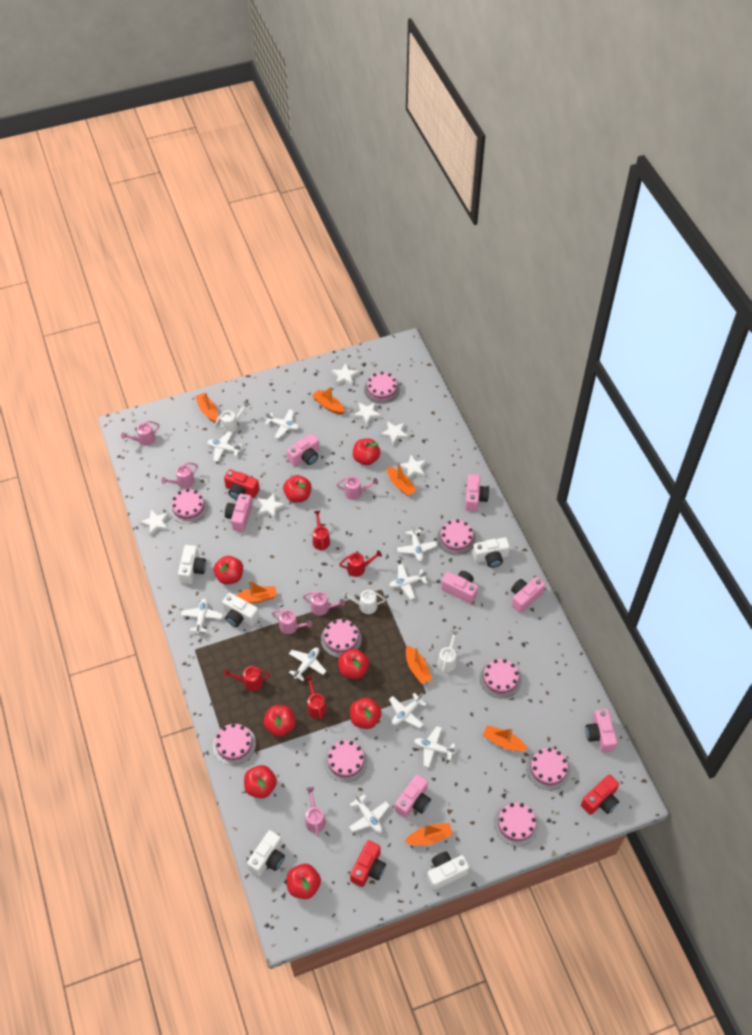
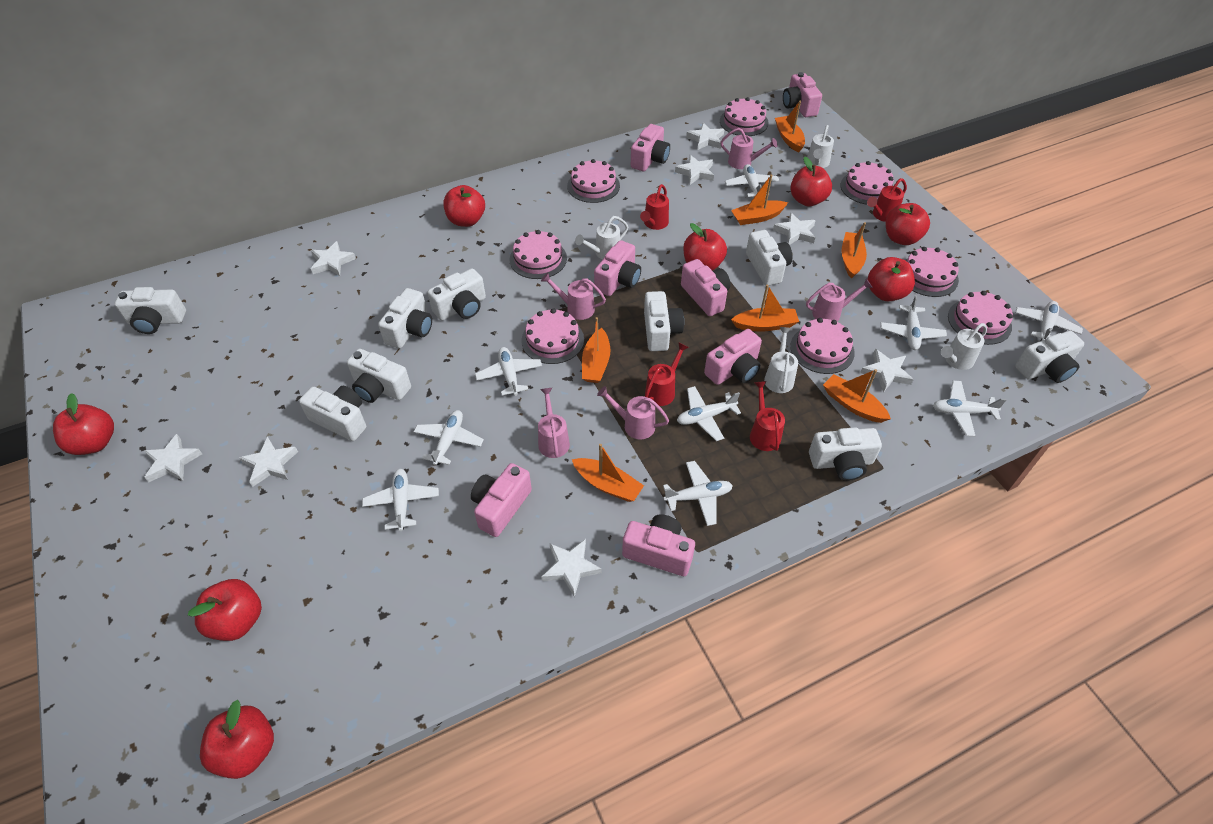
pink cake: 9 -> 8
pink watering can: 6 -> 5
red camera: 3 -> 0
white camera: 5 -> 9
white star: 6 -> 8
white watering can: 3 -> 4

